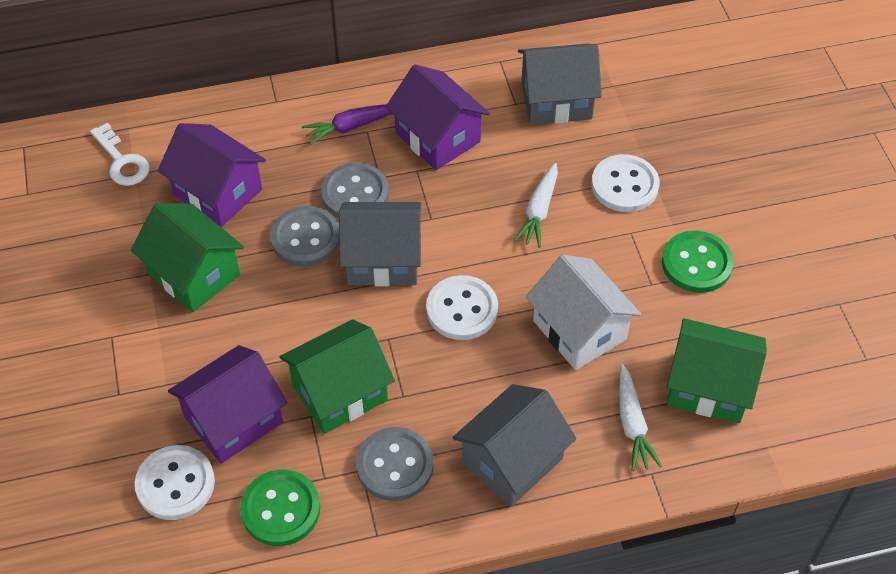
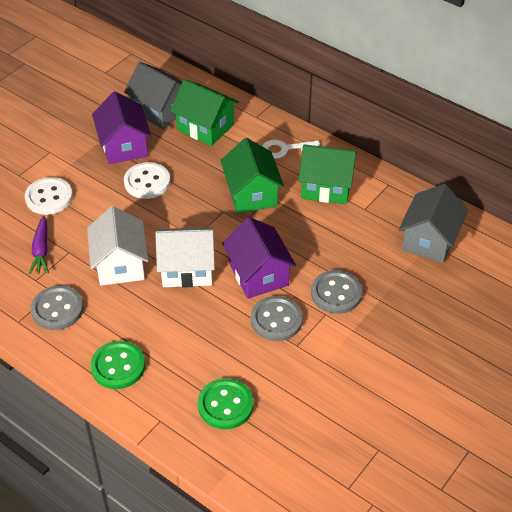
grey house: 3 -> 2
purple house: 3 -> 2
white button: 3 -> 2
white carrot: 2 -> 0
white house: 1 -> 2

